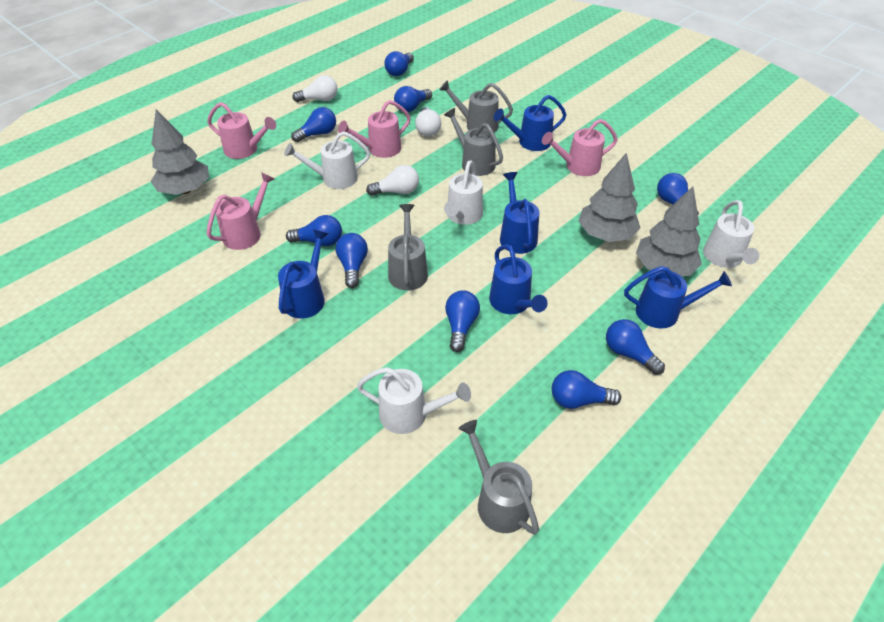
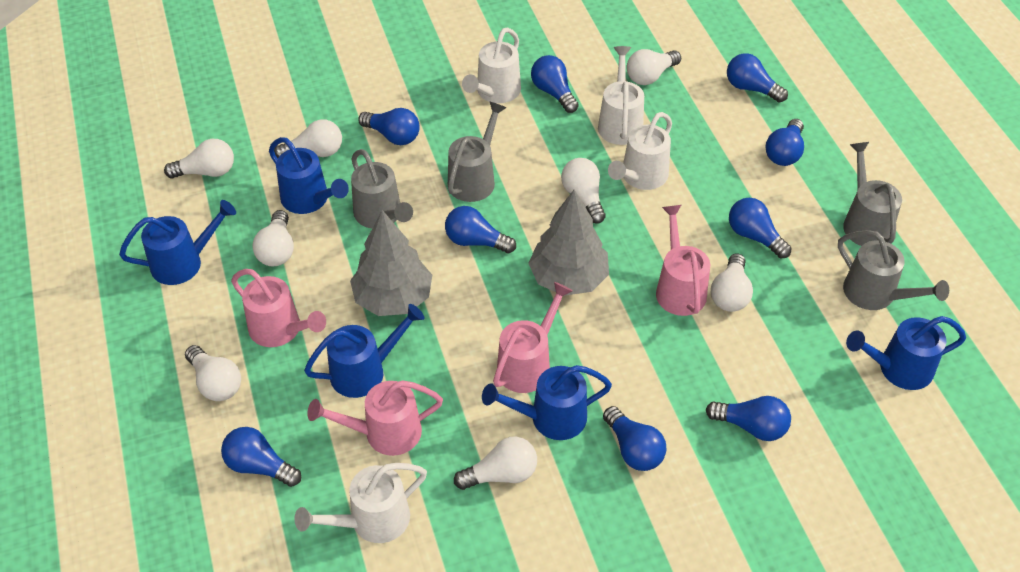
grey tree: 3 -> 2
white light bulb: 3 -> 8

